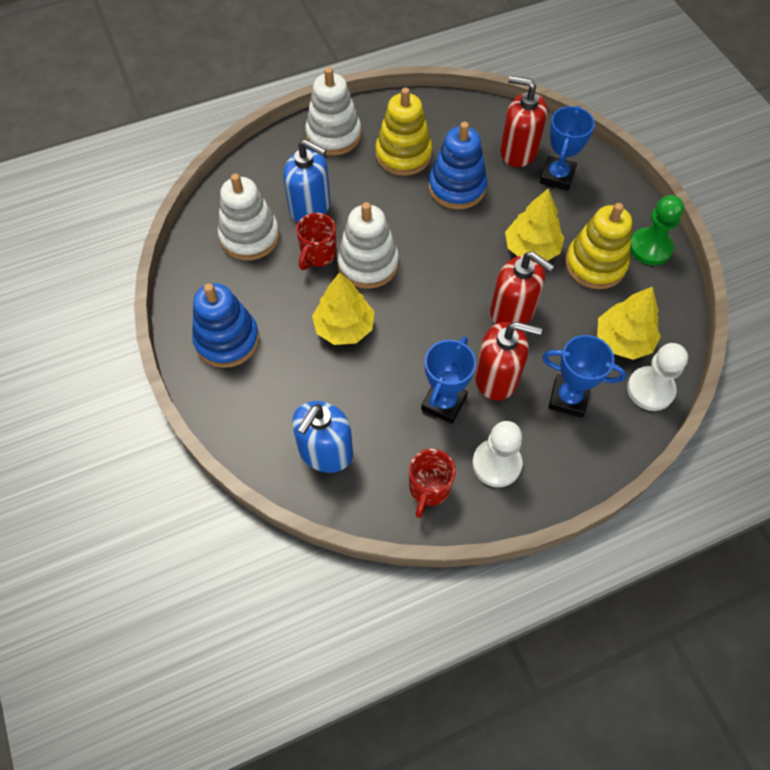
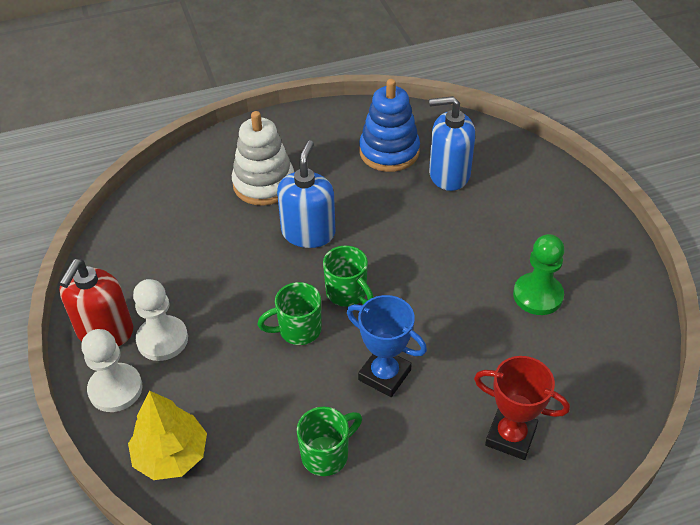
blue stacking toy: 2 -> 1
blue trophy: 3 -> 1
green mug: 0 -> 3
red mug: 2 -> 0
red soap dispenser: 3 -> 1
red trophy: 0 -> 1
white stacking toy: 3 -> 1
yellow stacking toy: 2 -> 0
yellow tree: 3 -> 1

